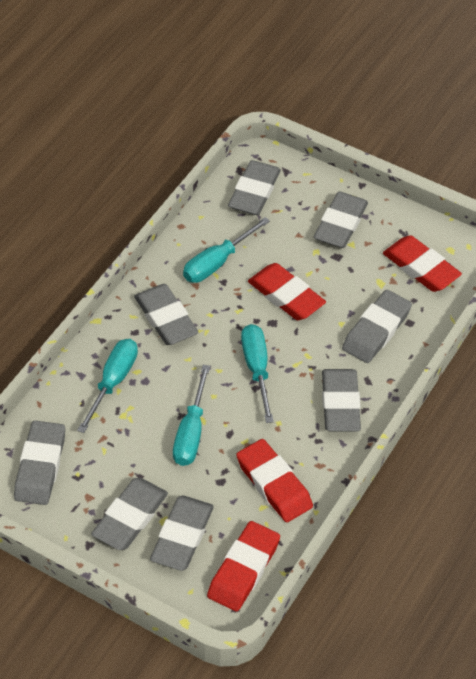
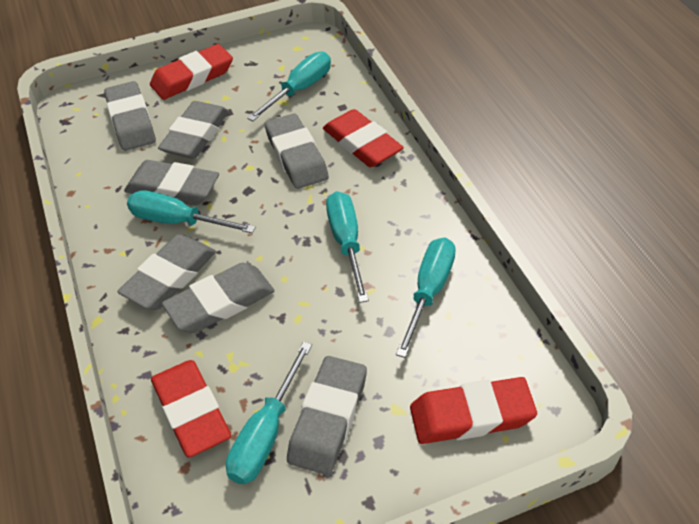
grey eraser: 8 -> 7
turquoise screwdriver: 4 -> 5

